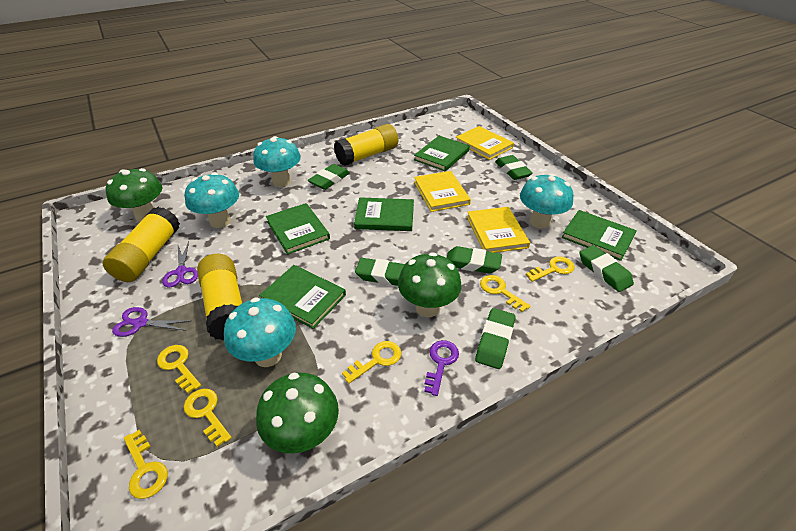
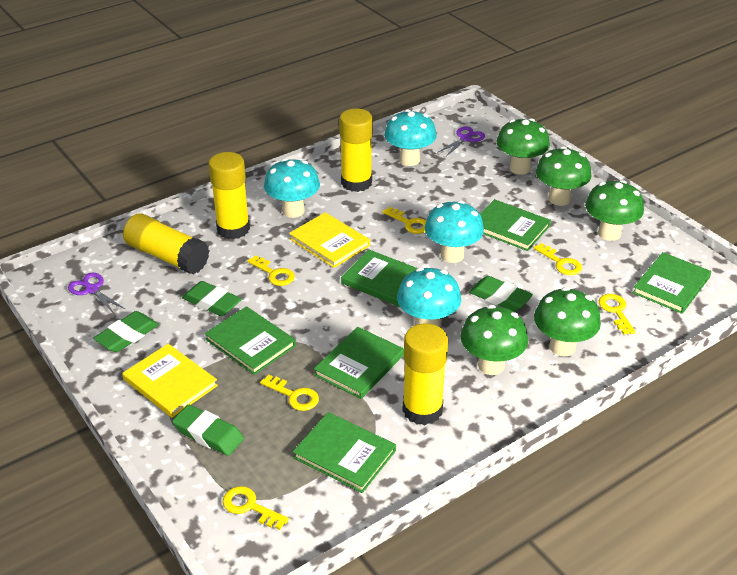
green book: 5 -> 6
green eraser: 6 -> 4
green mushroom: 3 -> 5
purple key: 1 -> 0
yellow book: 3 -> 2
yellow glue stick: 3 -> 4

